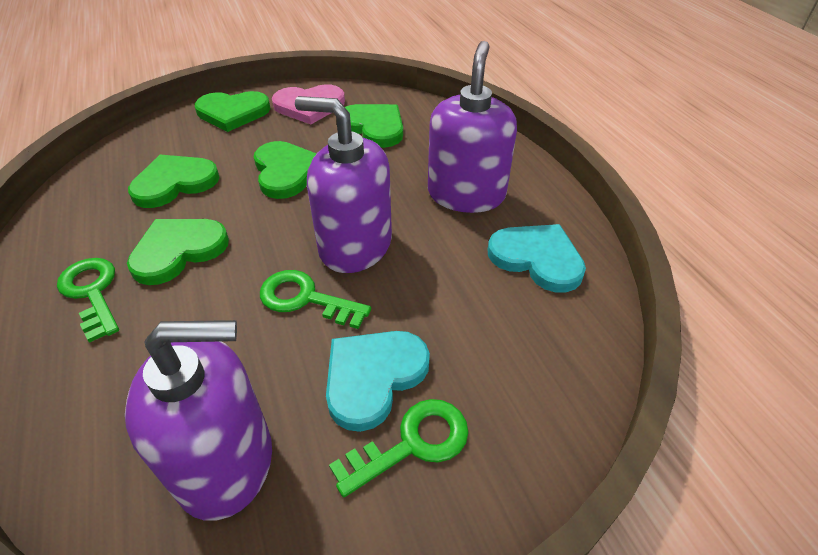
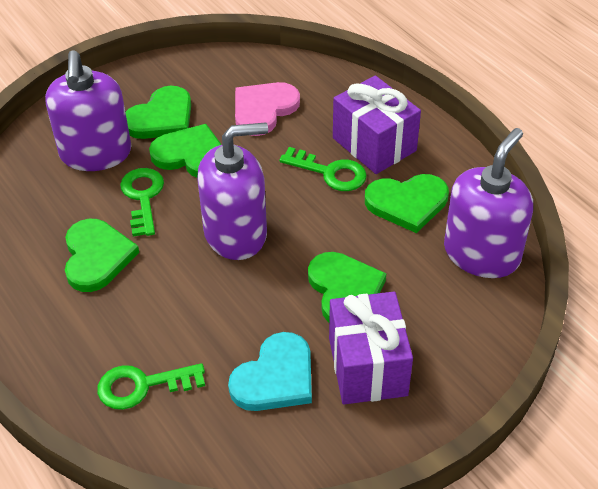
purple gift: 0 -> 2
turquoise heart: 2 -> 1

